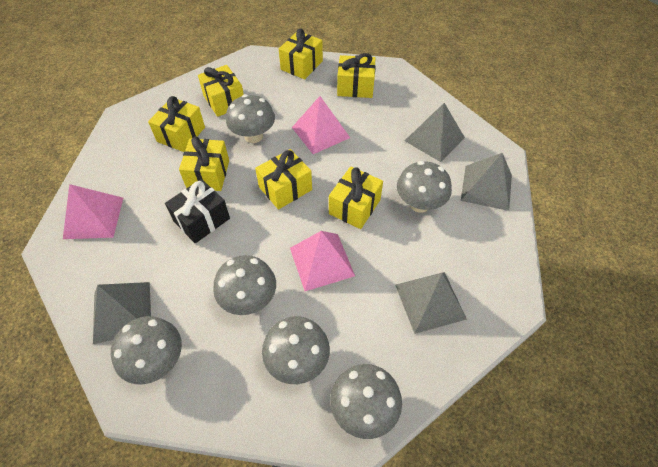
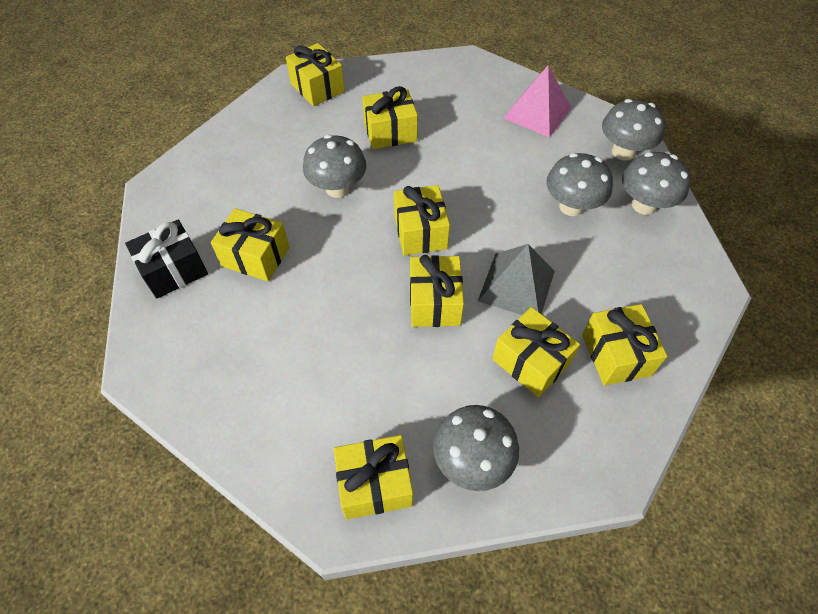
grey mushroom: 6 -> 5
grey pyramid: 4 -> 1
pink pyramid: 3 -> 1
yellow gift: 7 -> 8

